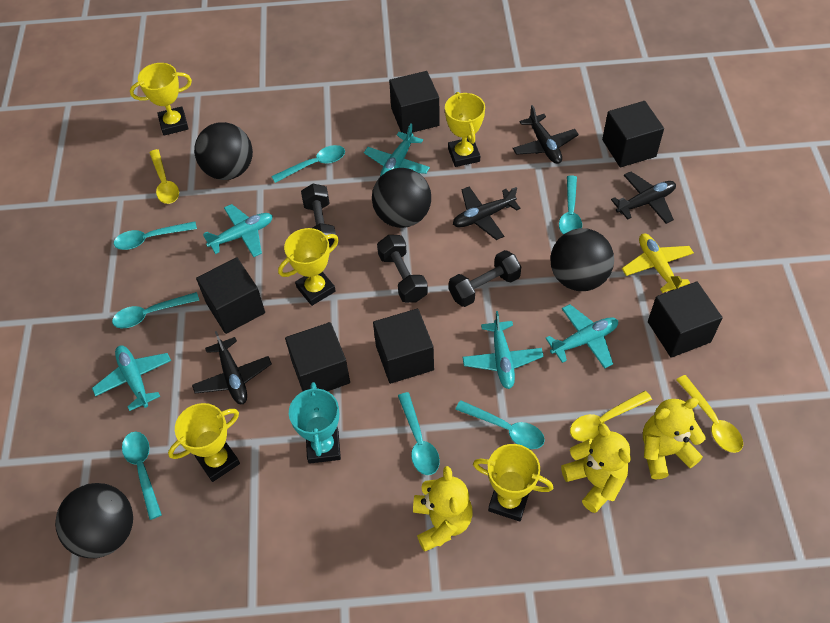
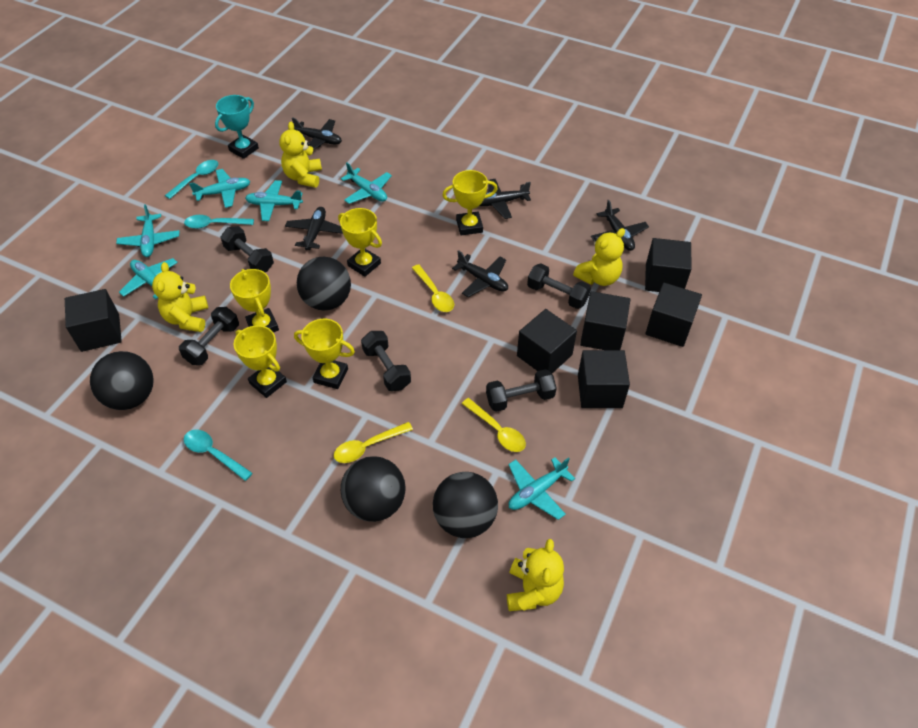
black dumbbell: 3 -> 5
black plane: 4 -> 5
turquoise plane: 5 -> 6
turquoise spoon: 7 -> 3
yellow plane: 1 -> 0
yellow teddy bear: 3 -> 4

